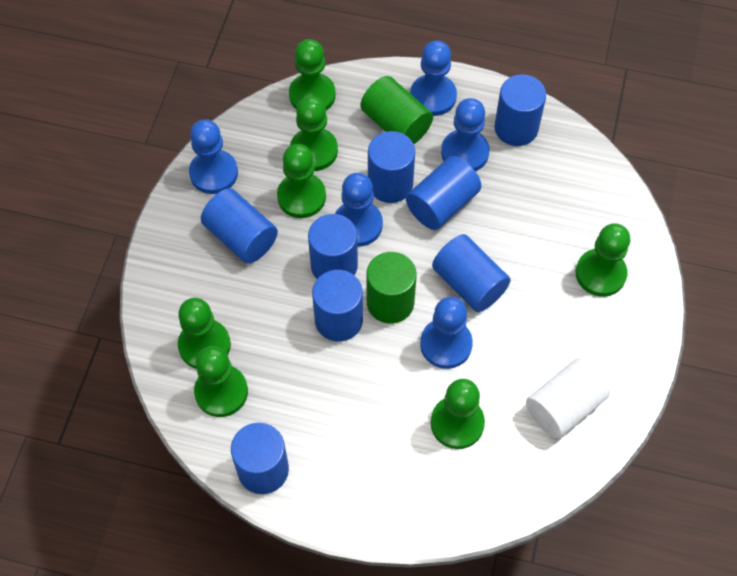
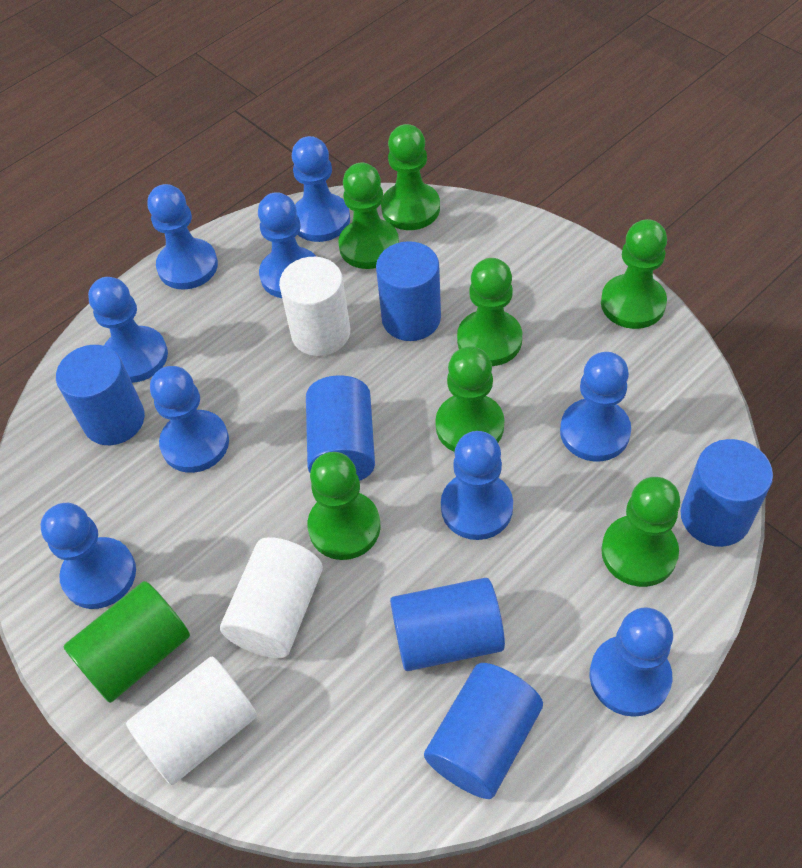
blue cylinder: 8 -> 6
blue pawn: 5 -> 9
green cylinder: 2 -> 1
white cylinder: 1 -> 3

